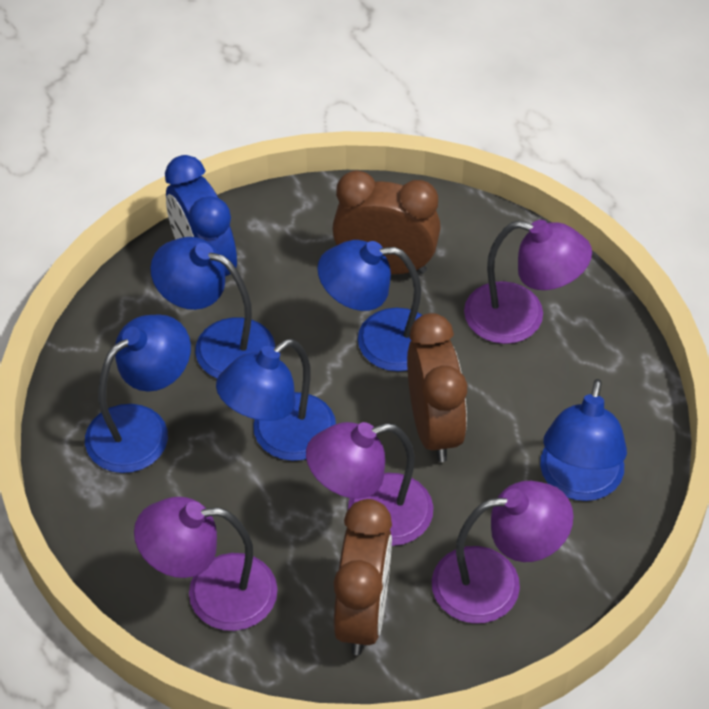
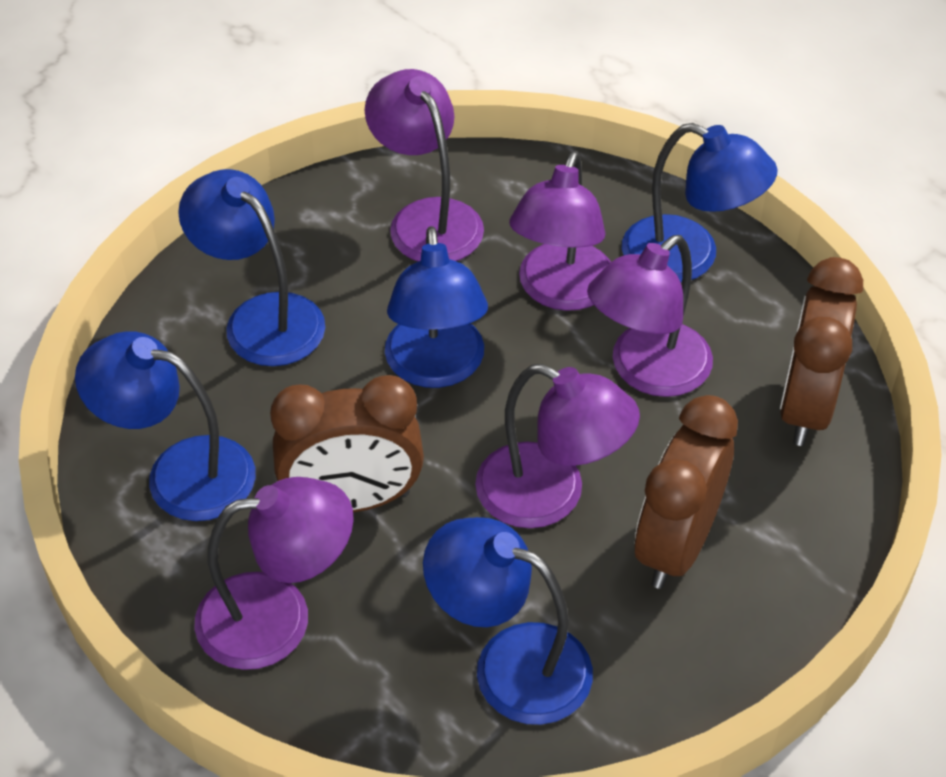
blue clock: 1 -> 0
purple lamp: 4 -> 5

